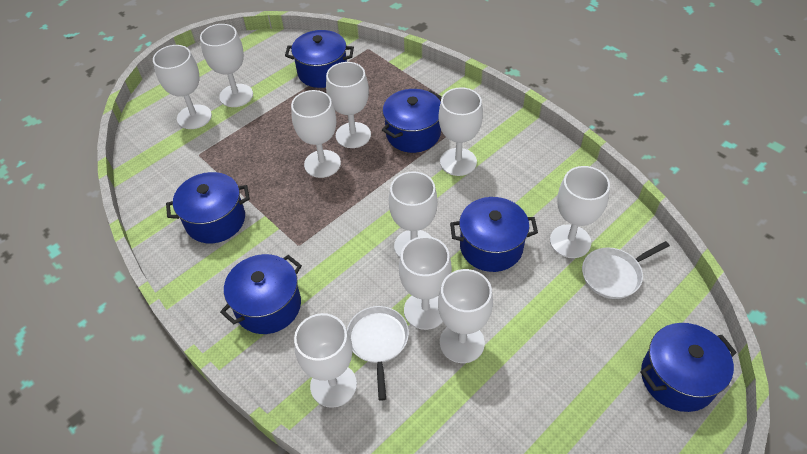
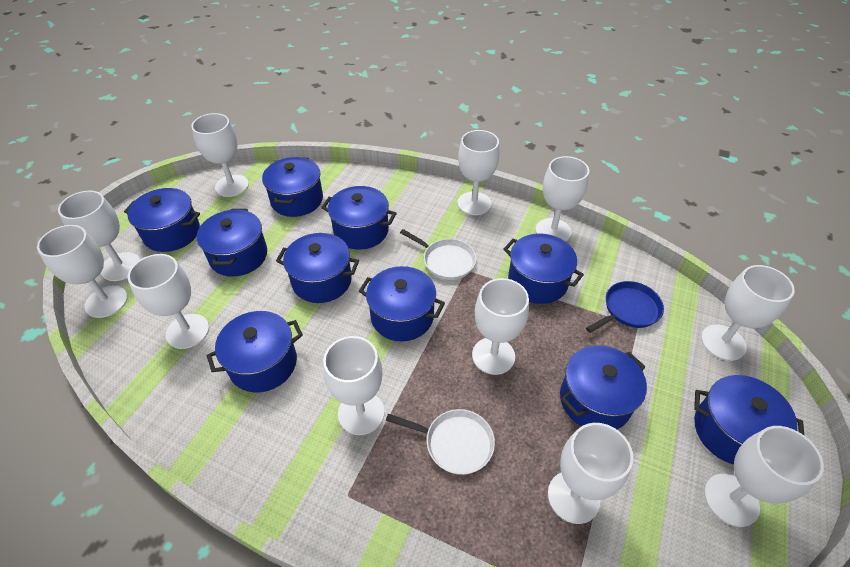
blue pan: 0 -> 1
blue pot: 6 -> 10
white goblet: 10 -> 11

